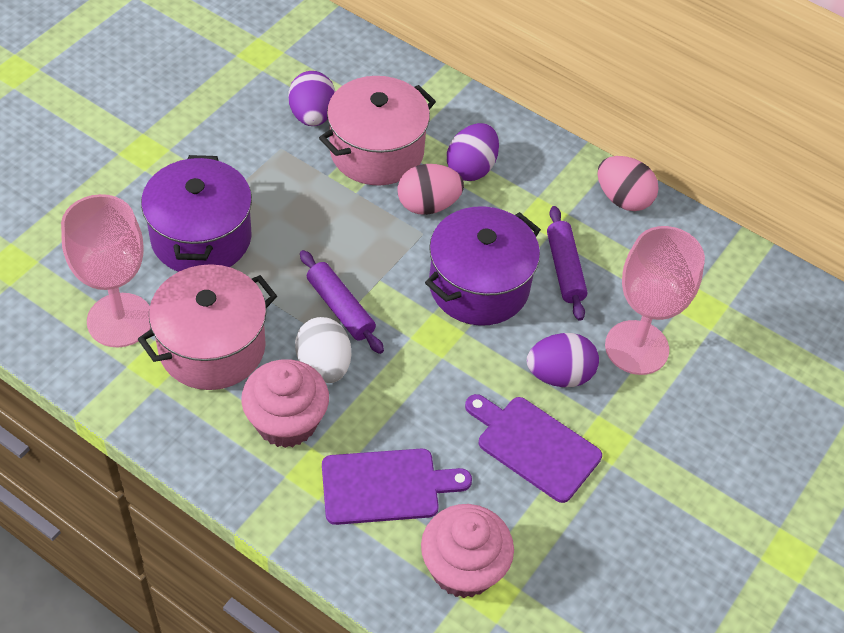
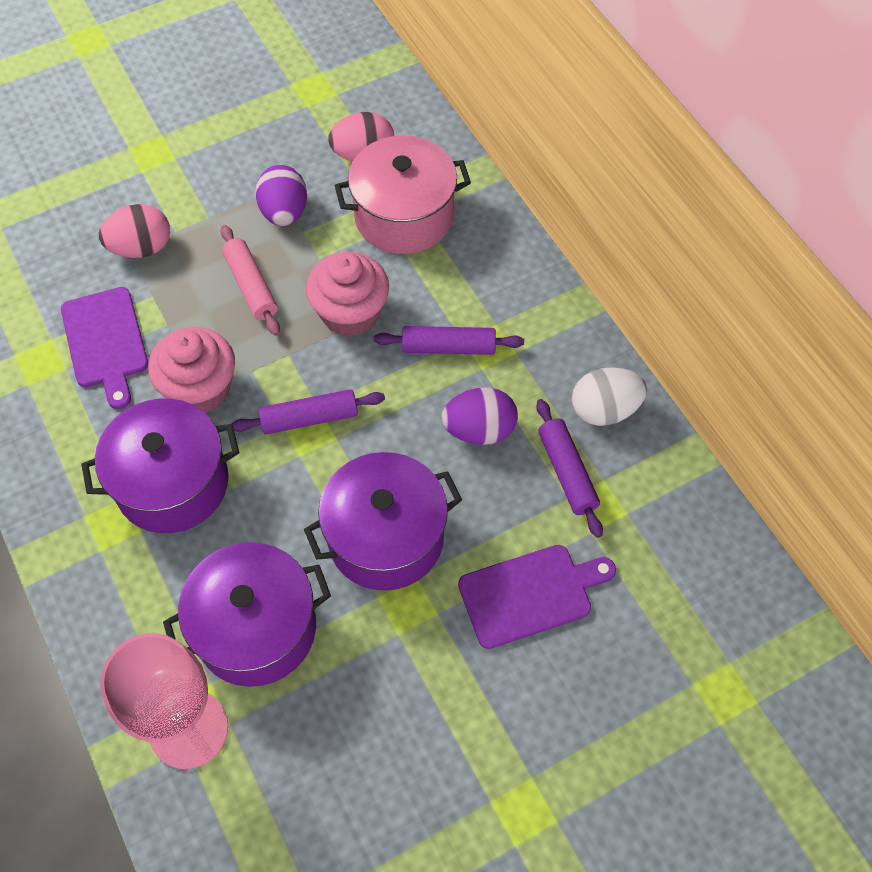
pink goblet: 2 -> 1
pink pot: 2 -> 1
pink rolling pin: 0 -> 1
purple egg: 3 -> 2
purple pot: 2 -> 3
purple rolling pin: 2 -> 3

